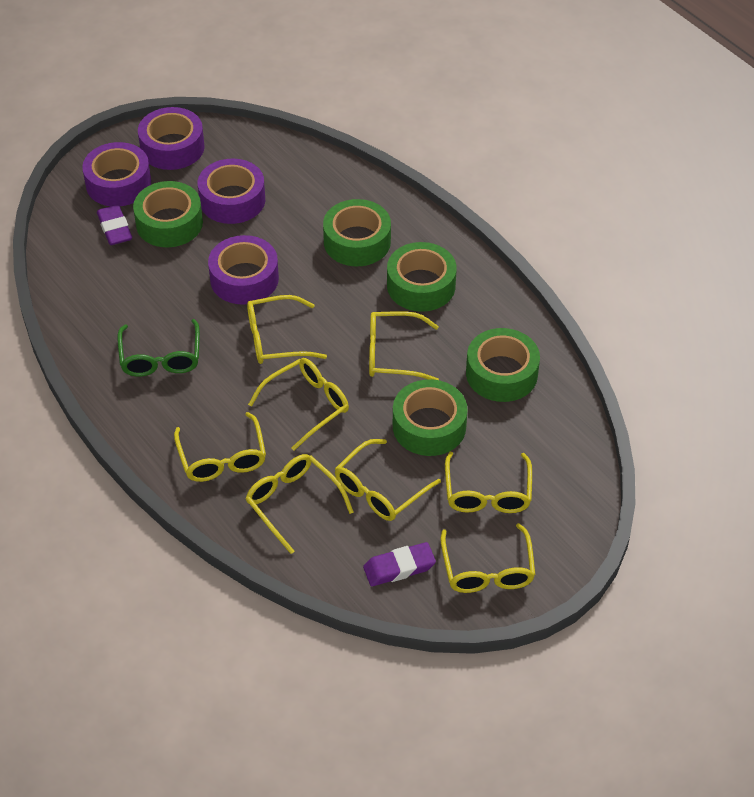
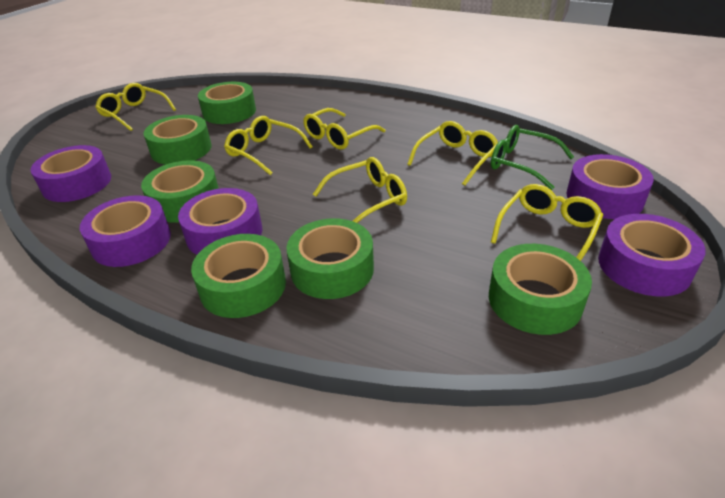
green tape: 5 -> 6
purple eraser: 2 -> 0
purple tape: 4 -> 5
yellow glasses: 8 -> 6

